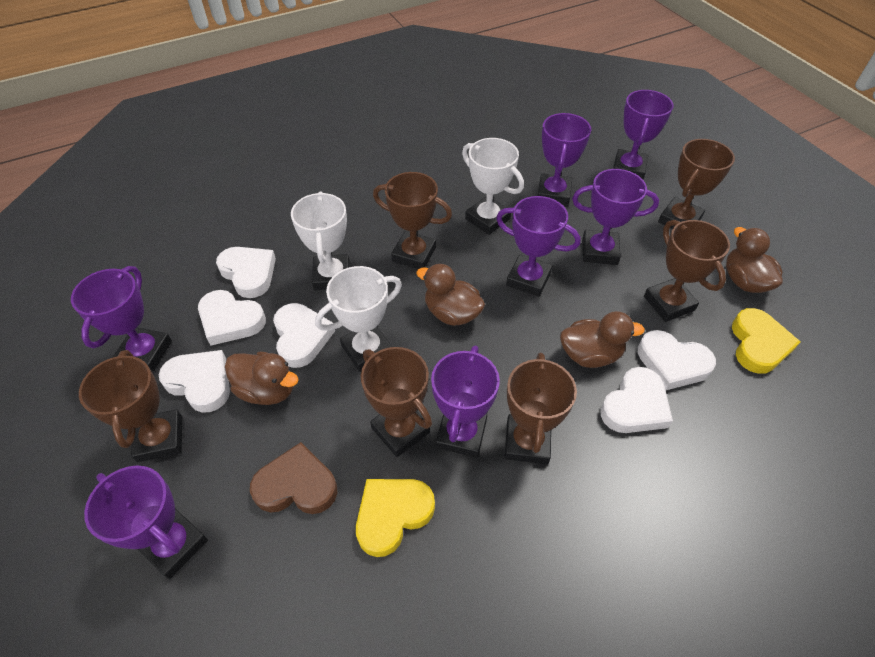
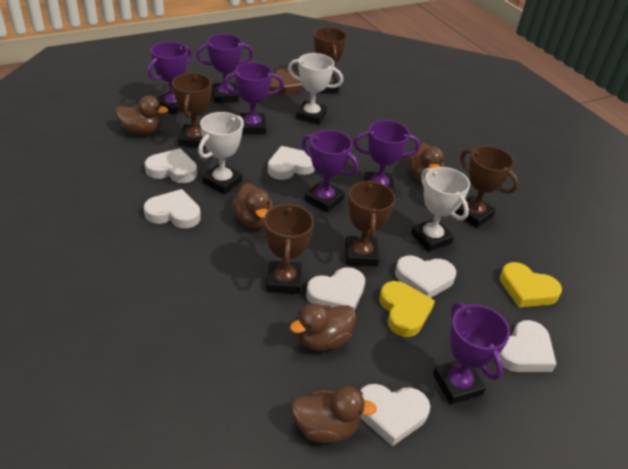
brown duck: 4 -> 5
brown trophy: 6 -> 5
purple trophy: 7 -> 6
white heart: 6 -> 7

